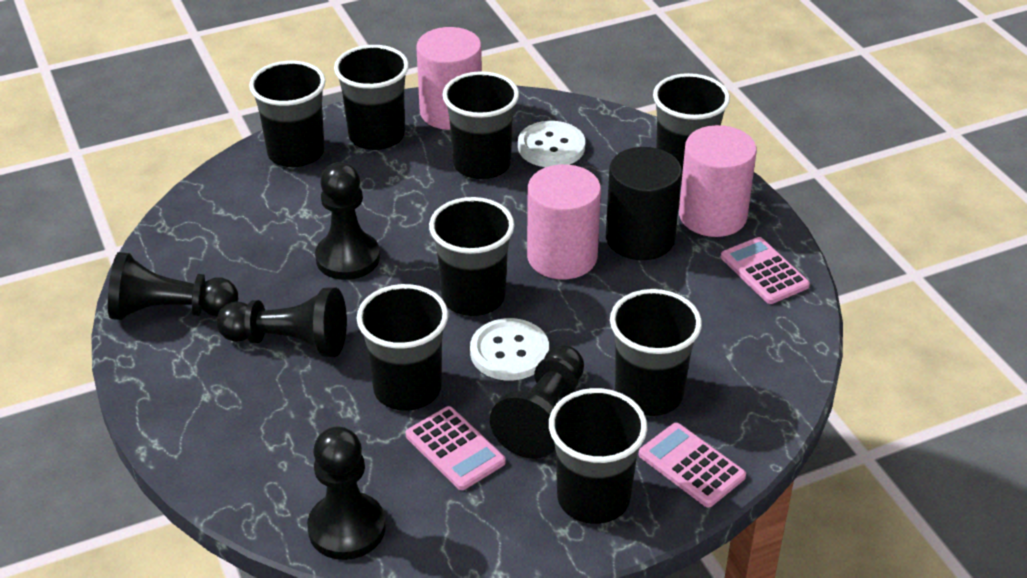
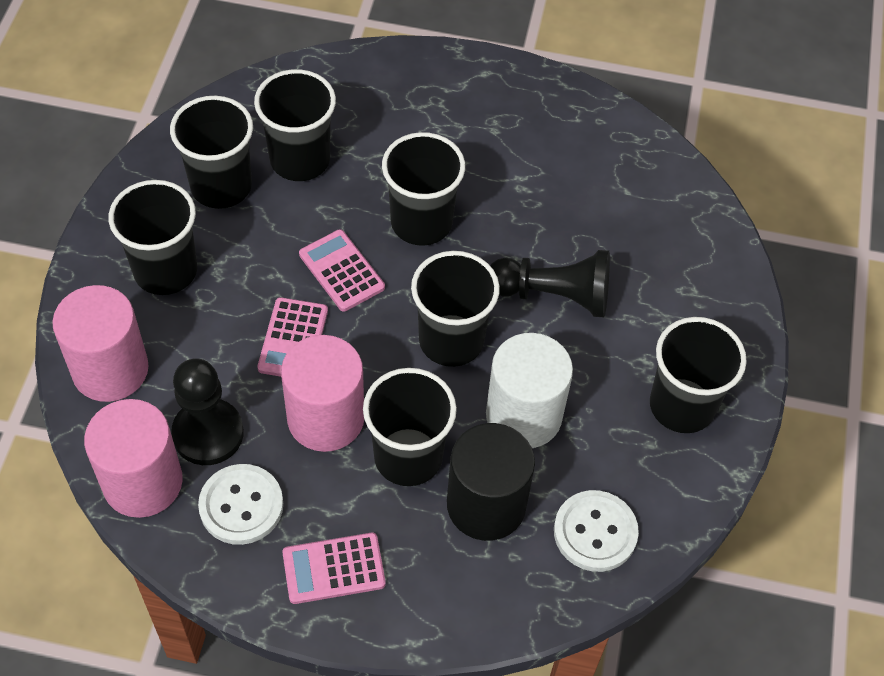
black cup: 8 -> 7
black pawn: 5 -> 2
white cylinder: 0 -> 1

